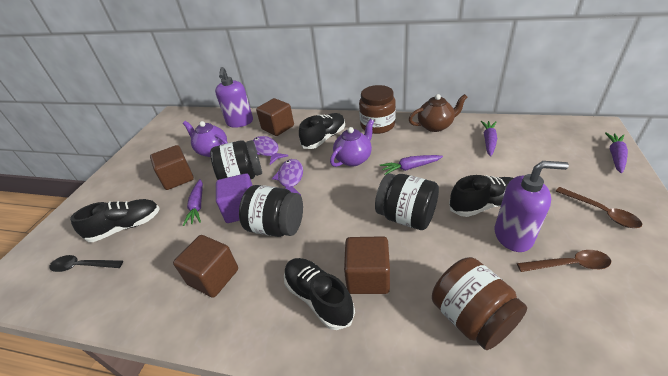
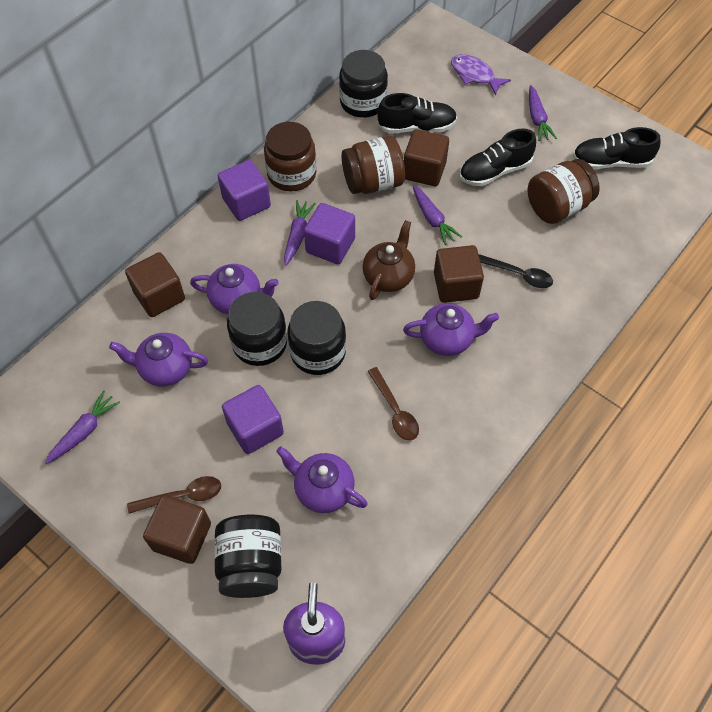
black jar: 3 -> 4
black shoe: 4 -> 3
brown jar: 2 -> 3
purple cube: 1 -> 3
purple fish: 2 -> 1
purple soap dispenser: 2 -> 1
purple teapot: 2 -> 4

